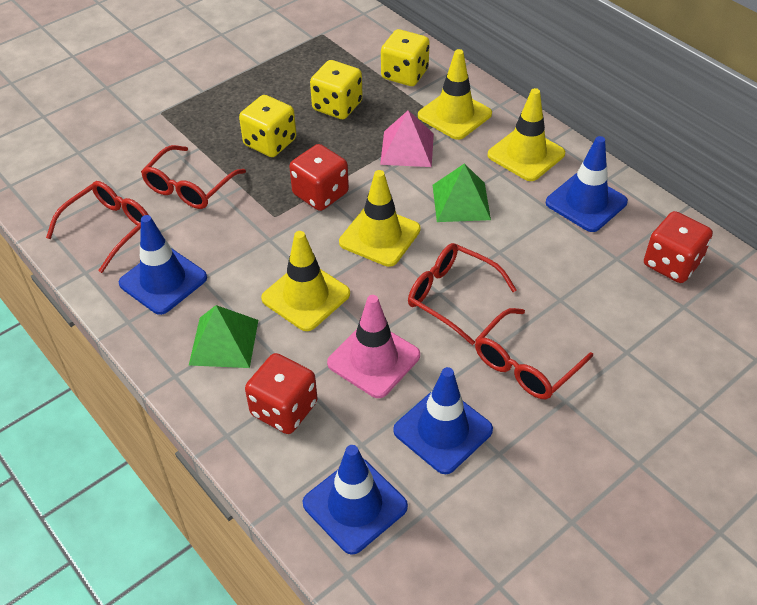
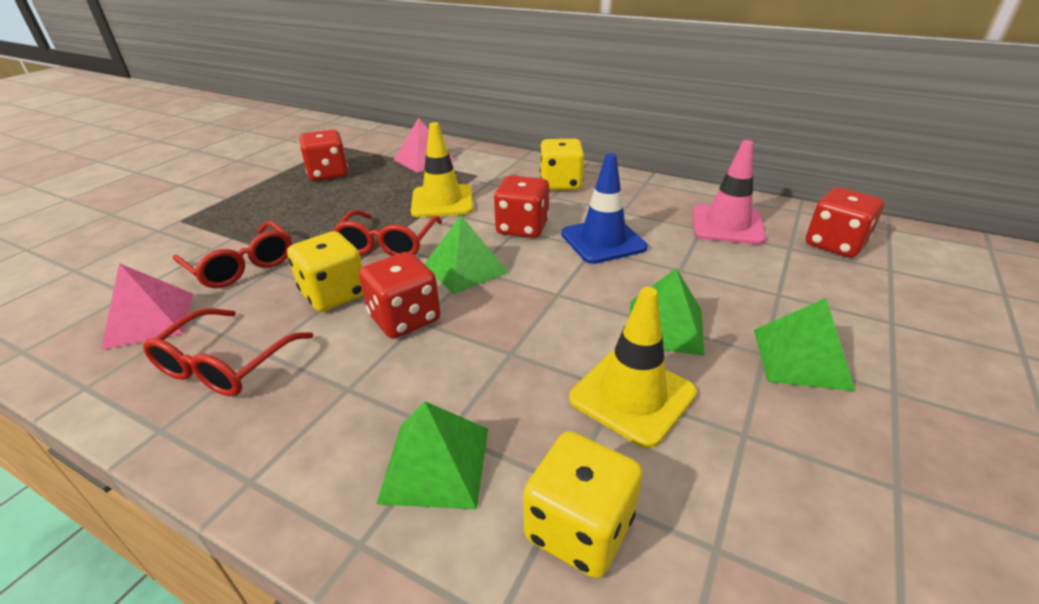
blue traffic cone: 4 -> 1
green pyramid: 2 -> 4
pink pyramid: 1 -> 2
red dice: 3 -> 4
red glasses: 4 -> 3
yellow traffic cone: 4 -> 2

